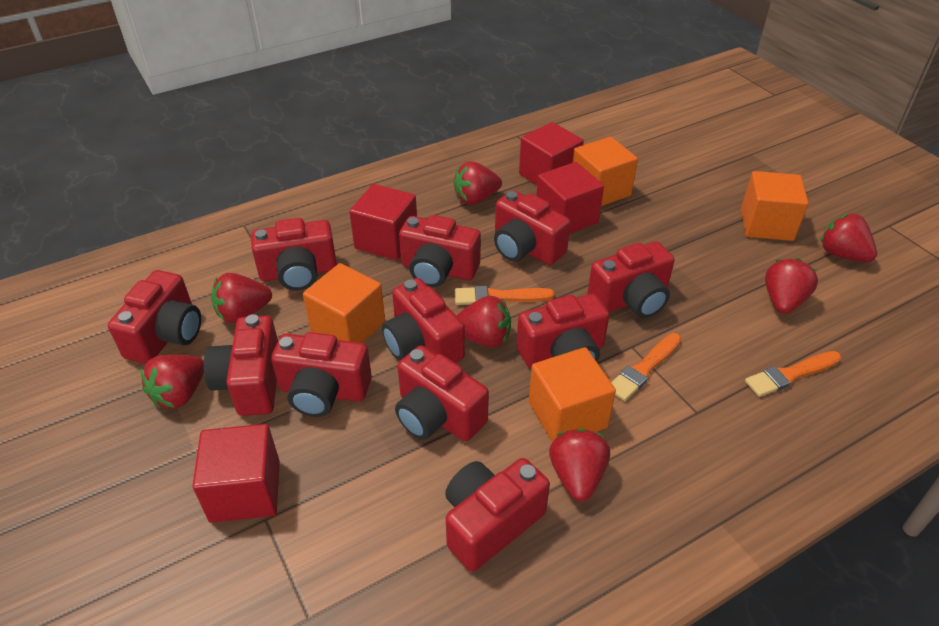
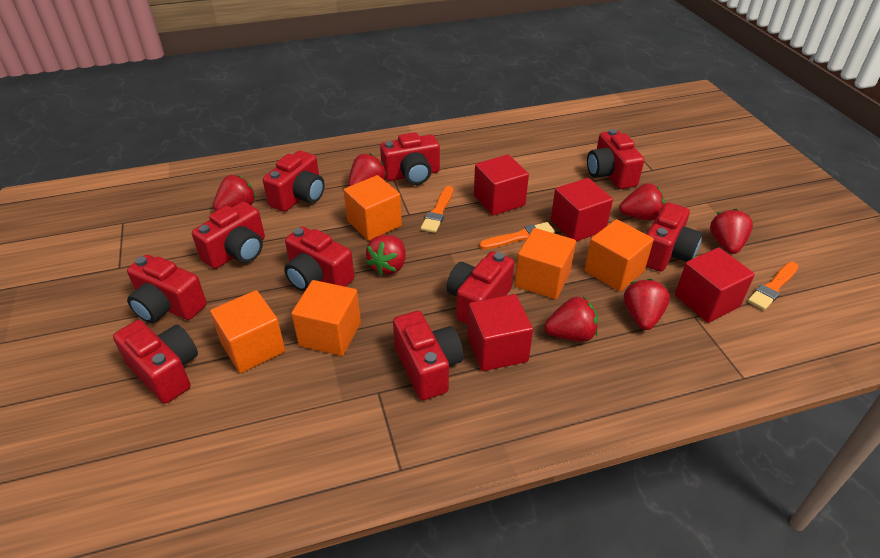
orange cube: 4 -> 5
red camera: 11 -> 10

